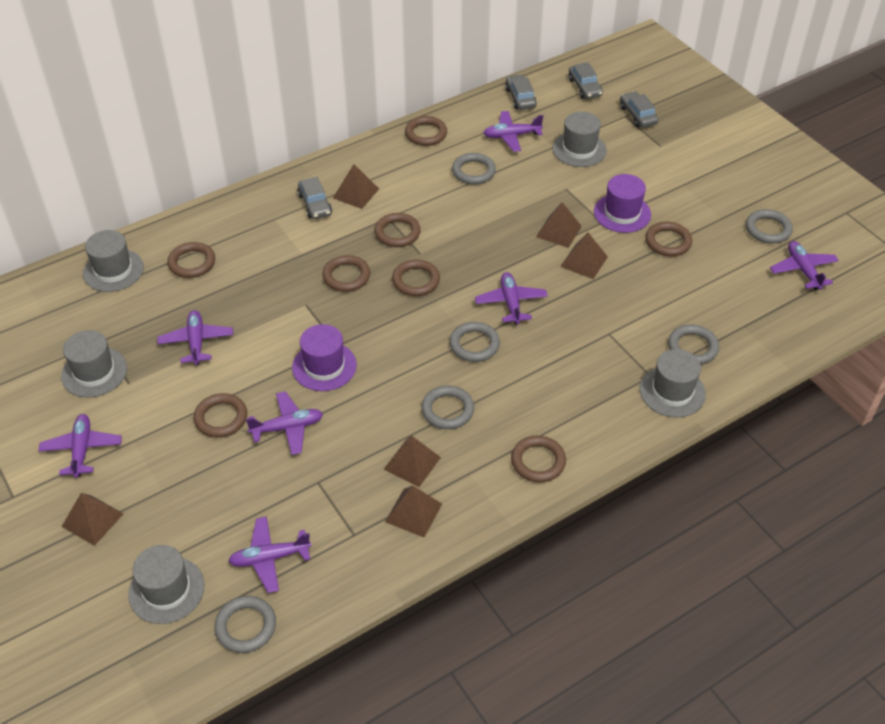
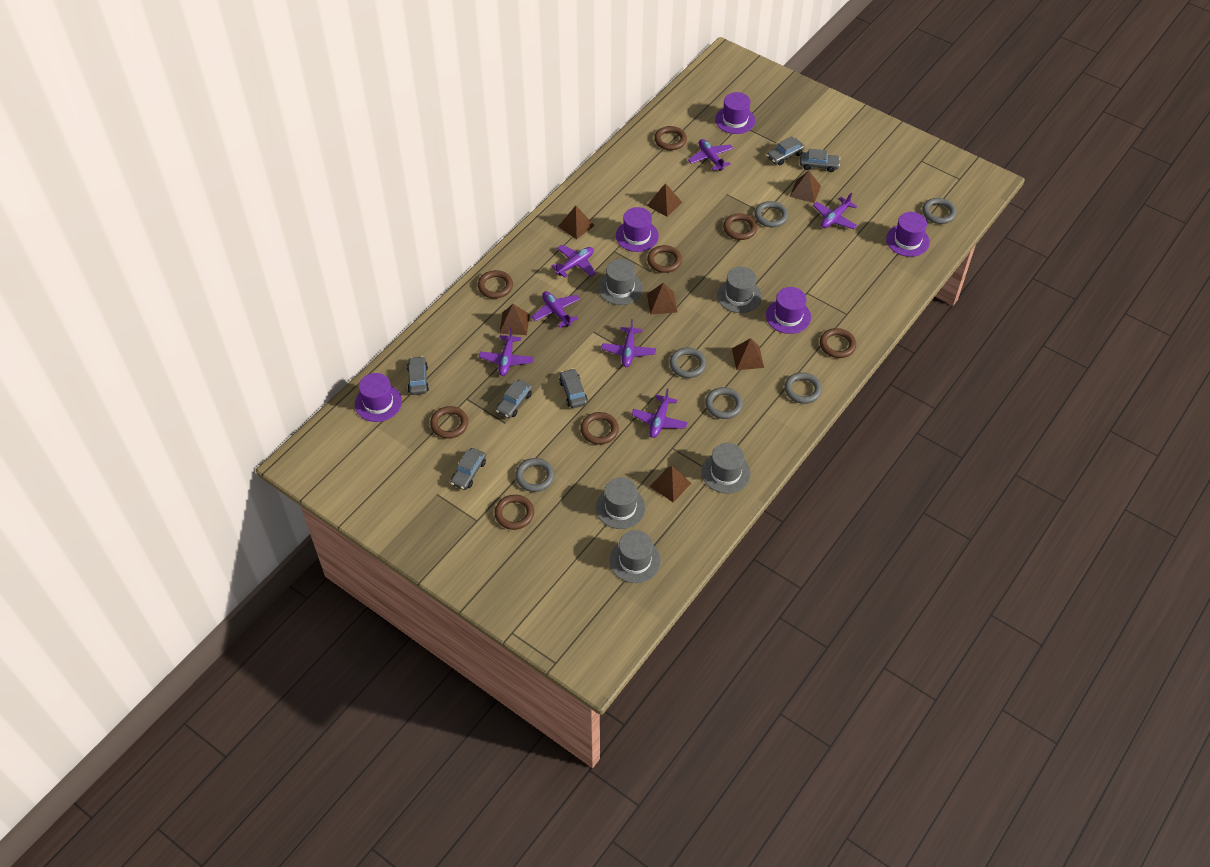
brown pyramid: 6 -> 7
grey car: 4 -> 6
purple hat: 2 -> 5

